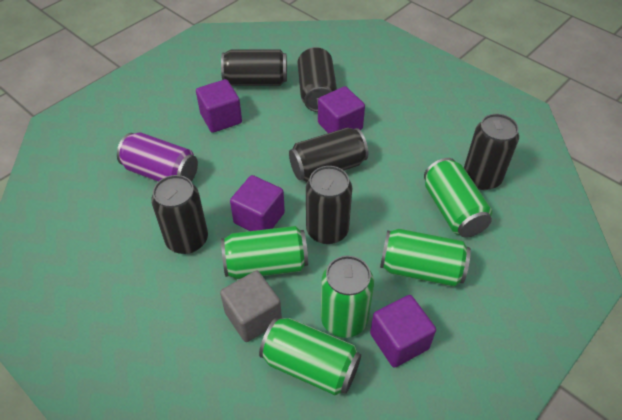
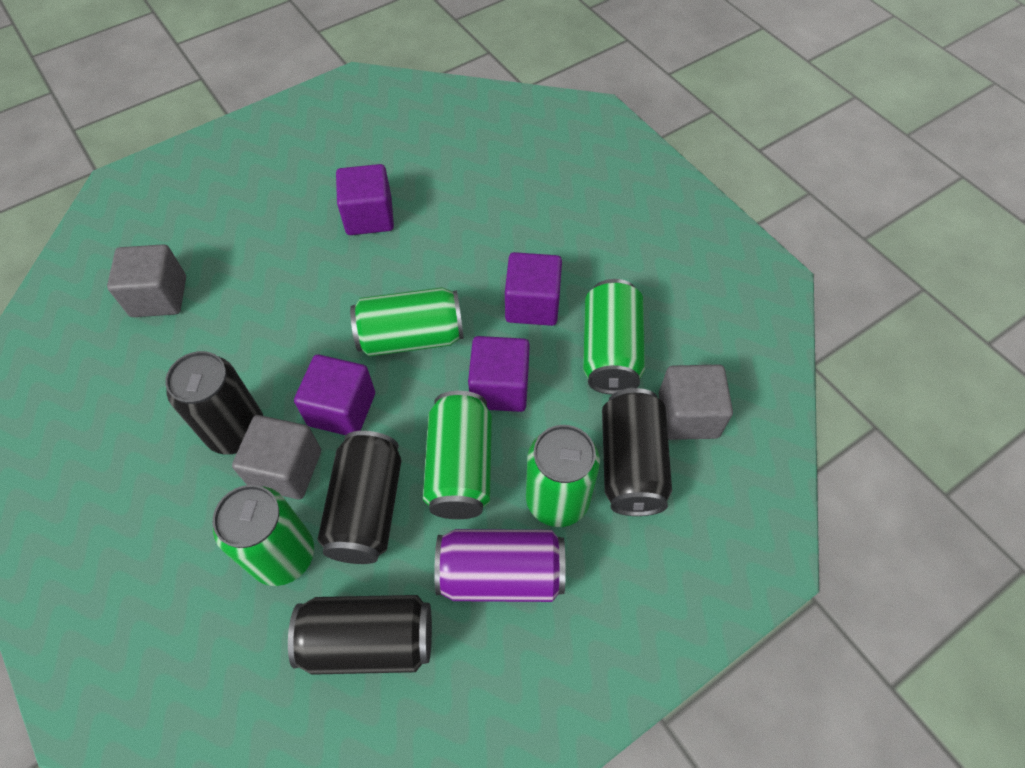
black can: 6 -> 4
grey cube: 1 -> 3

